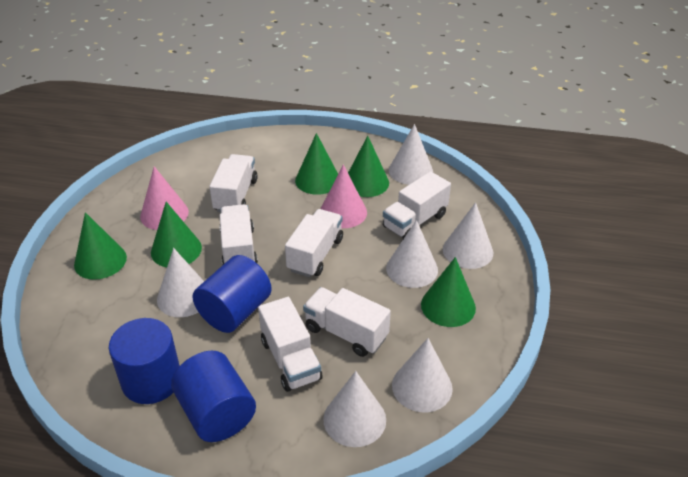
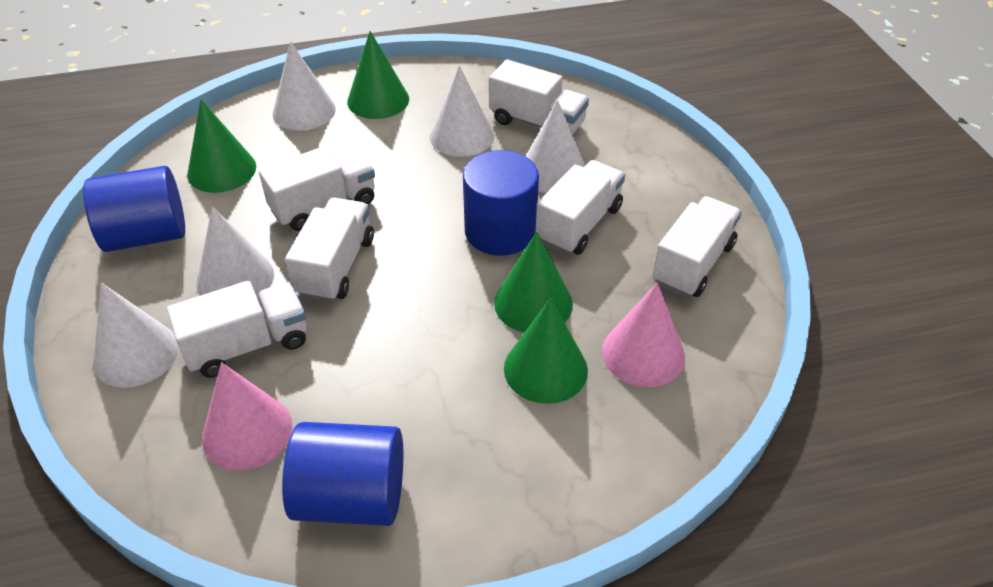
green cone: 5 -> 4
white cone: 6 -> 5

